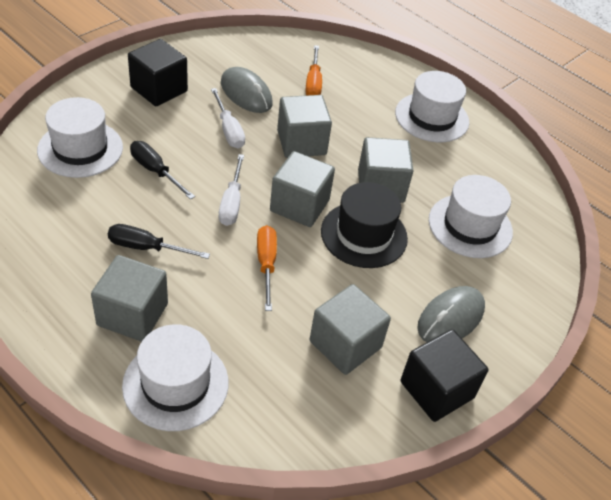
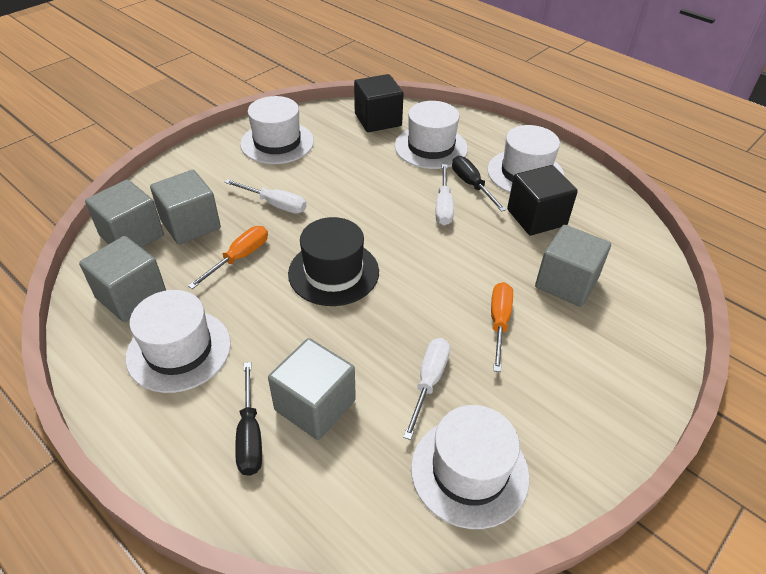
grey mouse: 2 -> 0
white hat: 4 -> 5
white screwdriver: 2 -> 3

